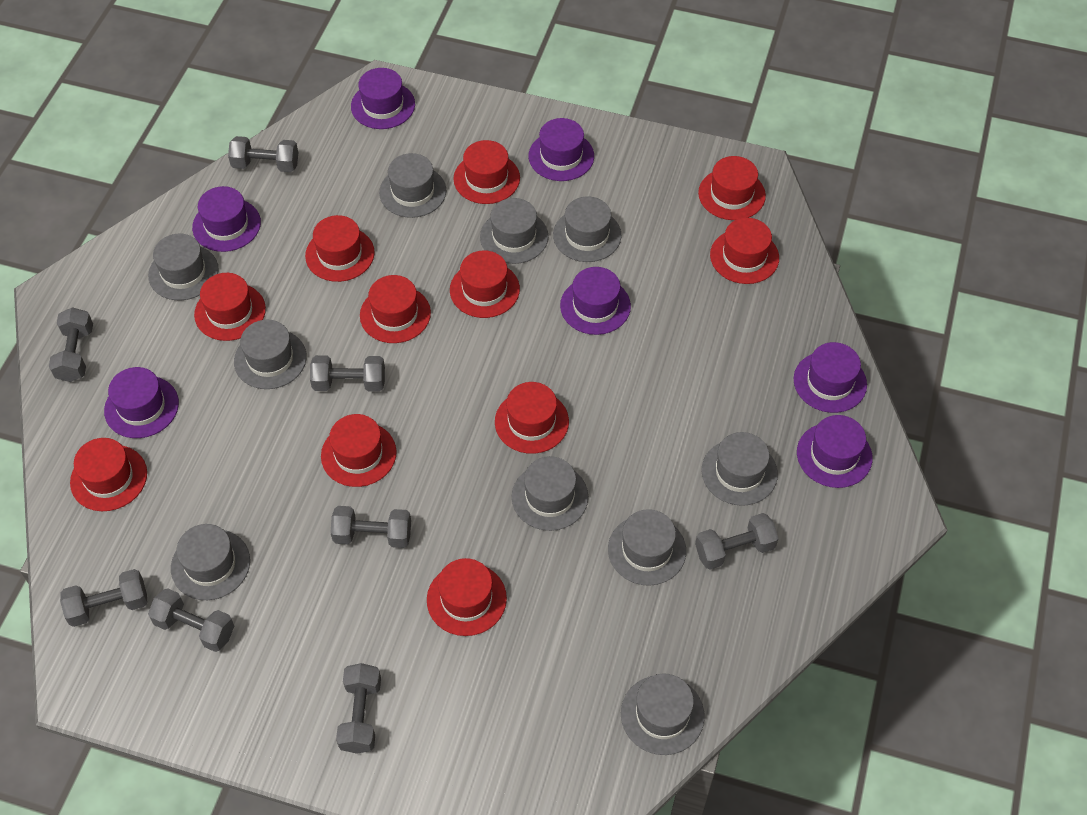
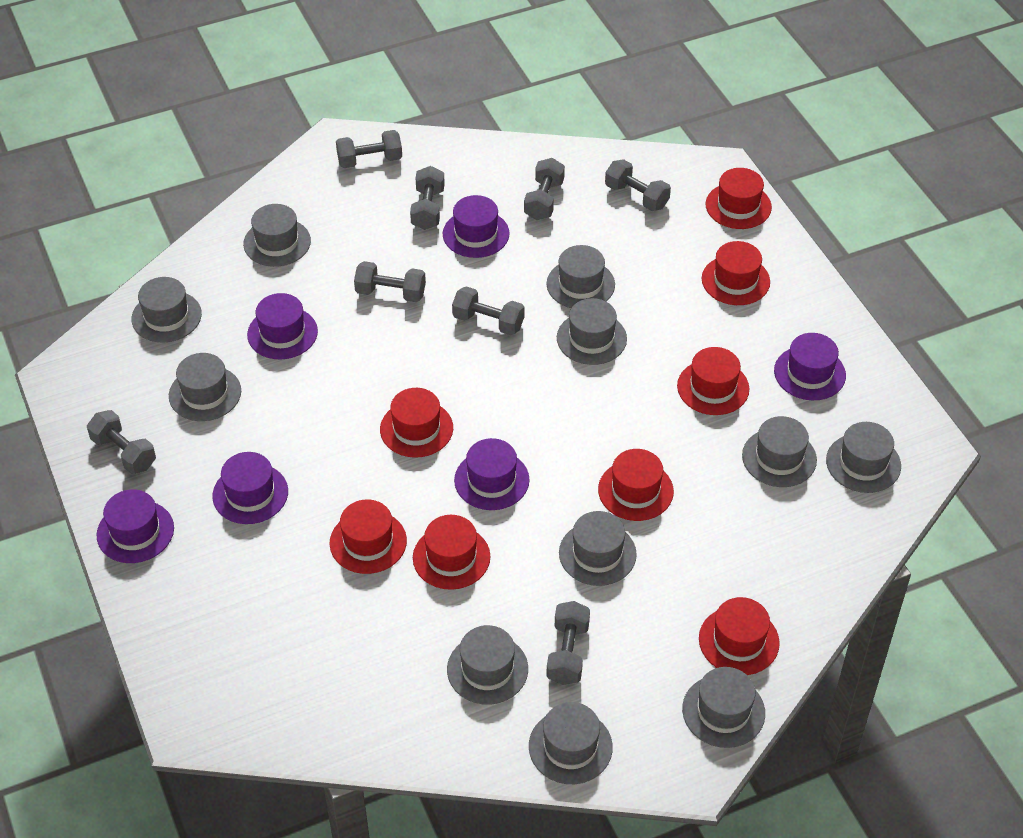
grey hat: 10 -> 11
purple hat: 7 -> 6
red hat: 11 -> 8

